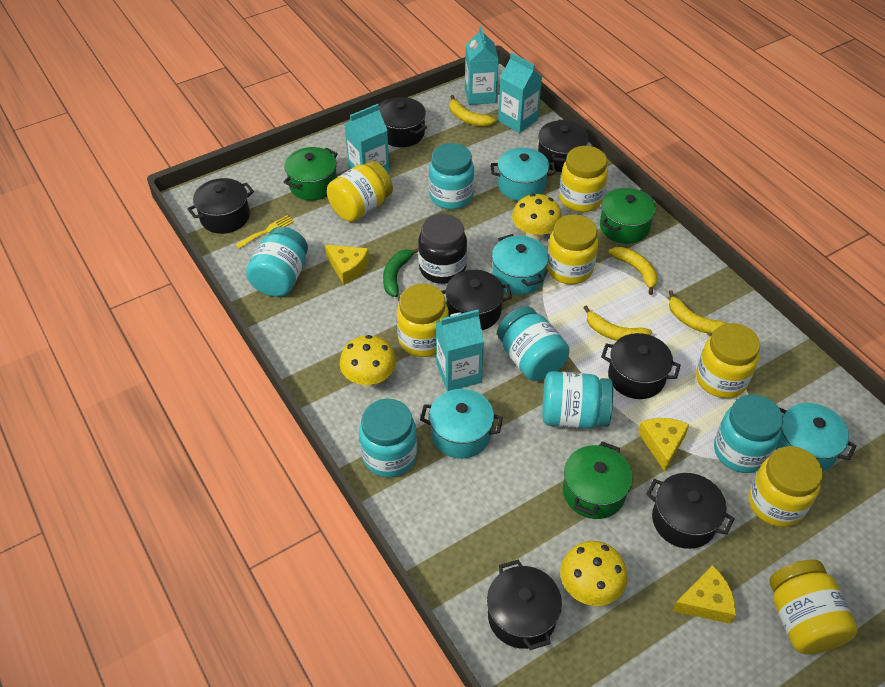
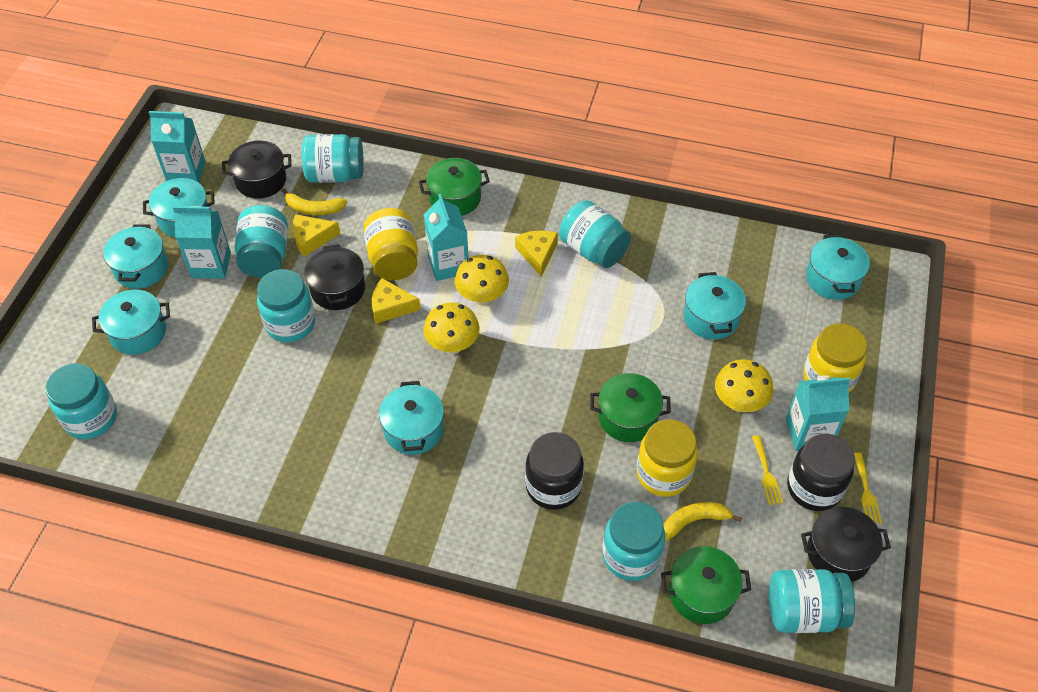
black jar: 1 -> 2
black pot: 7 -> 3
green banana: 1 -> 0
turquoise jar: 6 -> 7
turquoise pot: 4 -> 6
yellow banana: 4 -> 2
yellow fork: 1 -> 2
yellow jar: 7 -> 3

